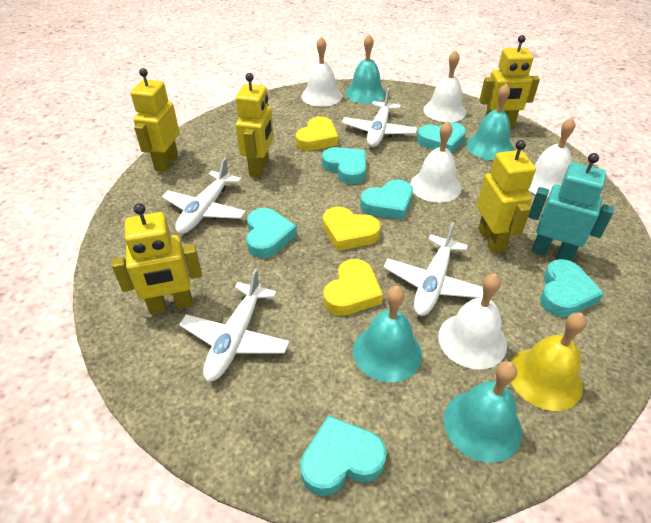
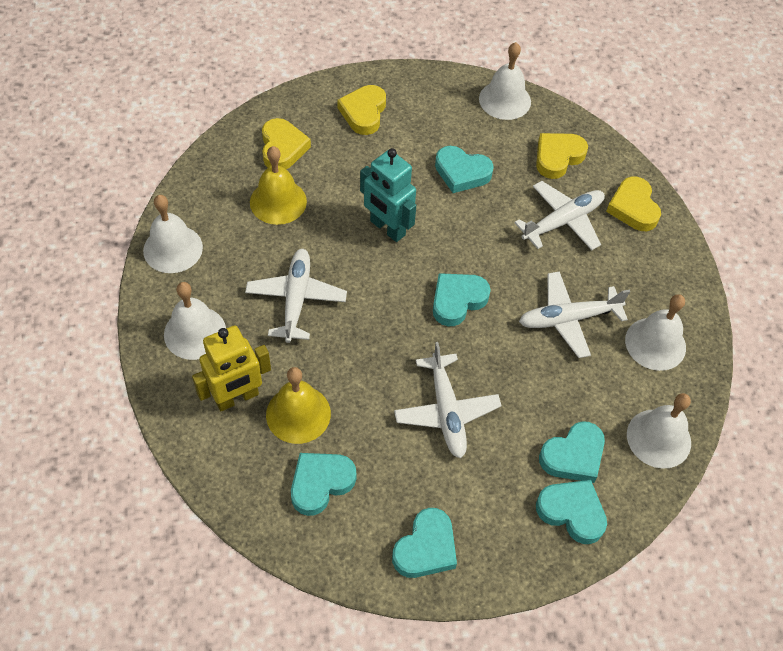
turquoise bell: 4 -> 0
yellow bell: 1 -> 2
yellow heart: 3 -> 4
yellow robot: 5 -> 1

